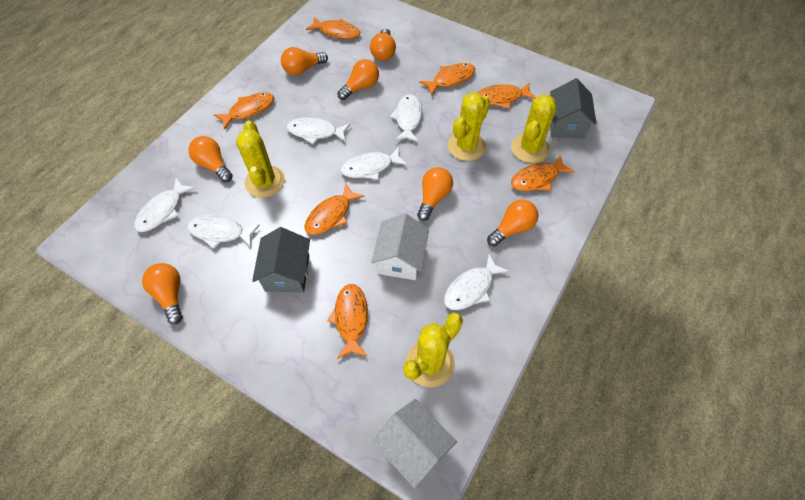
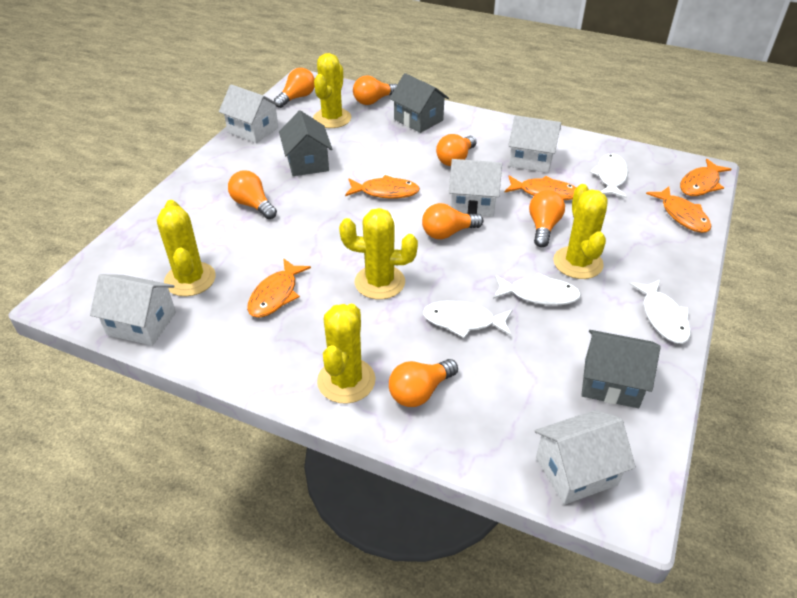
grey house: 2 -> 3
orange fish: 7 -> 5
white fish: 6 -> 4
white house: 2 -> 5
yellow cactus: 4 -> 5

